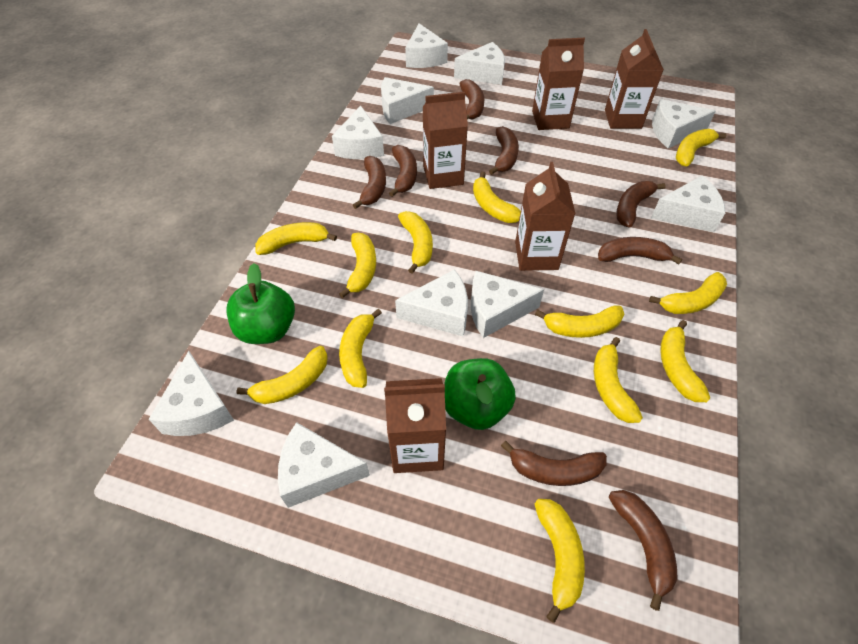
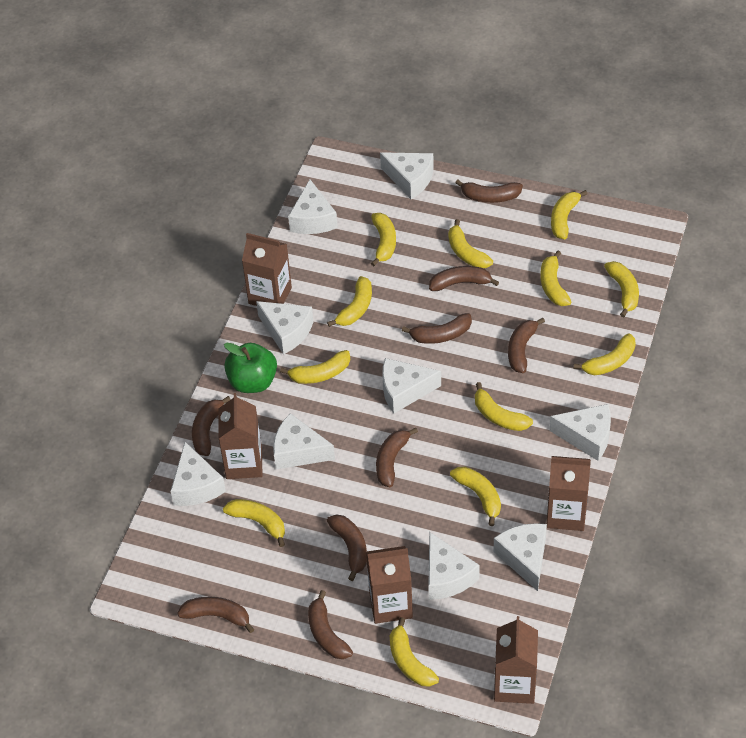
brown banana: 8 -> 9
green apple: 2 -> 1
white cheese: 10 -> 9

